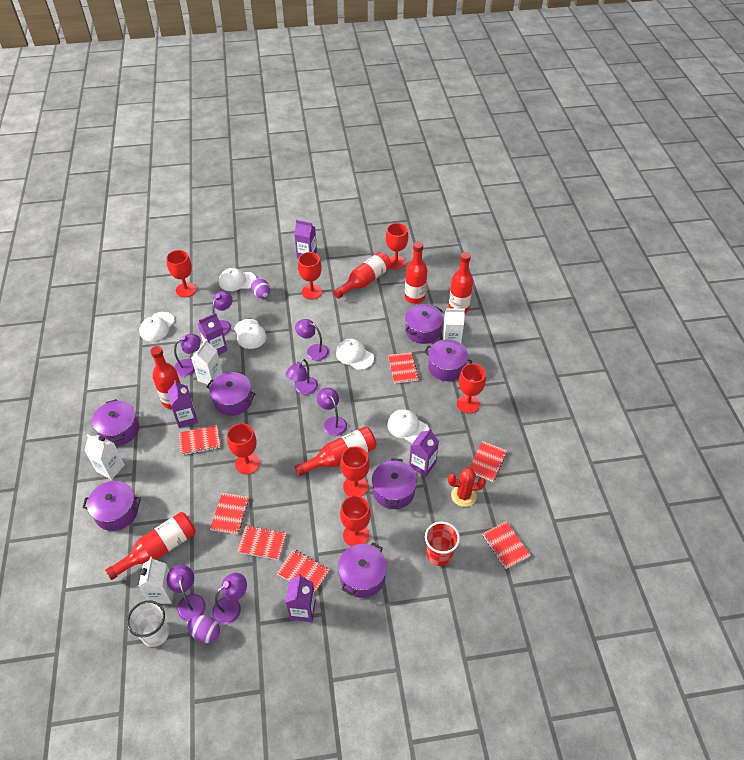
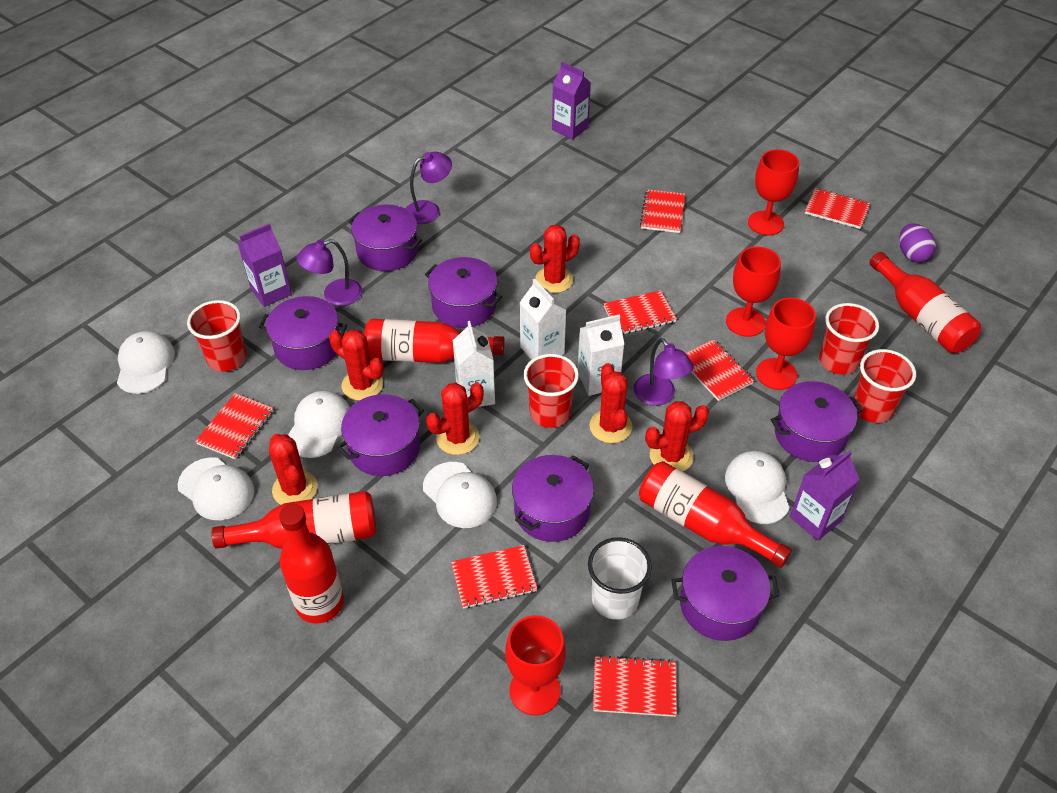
purple carton: 5 -> 3
purple egg: 2 -> 1
purple lamp: 7 -> 3
red bottle: 6 -> 5
red cactus: 1 -> 6
red cup: 1 -> 4
red goblet: 7 -> 4
white carton: 4 -> 3

